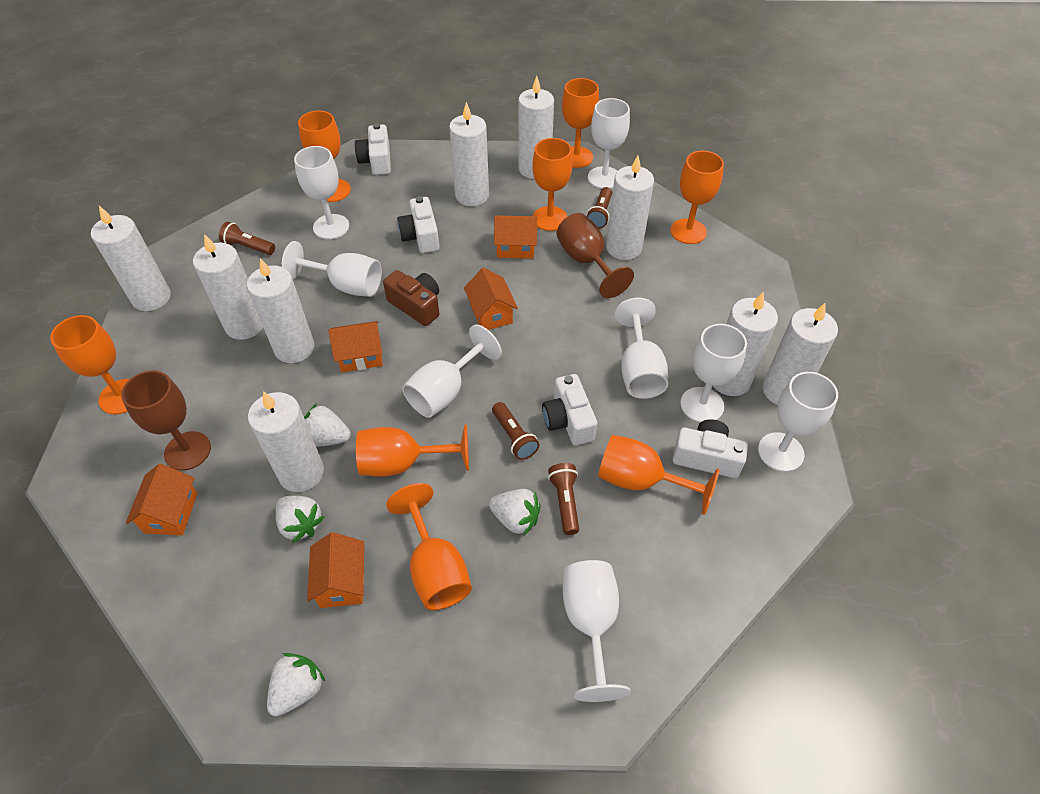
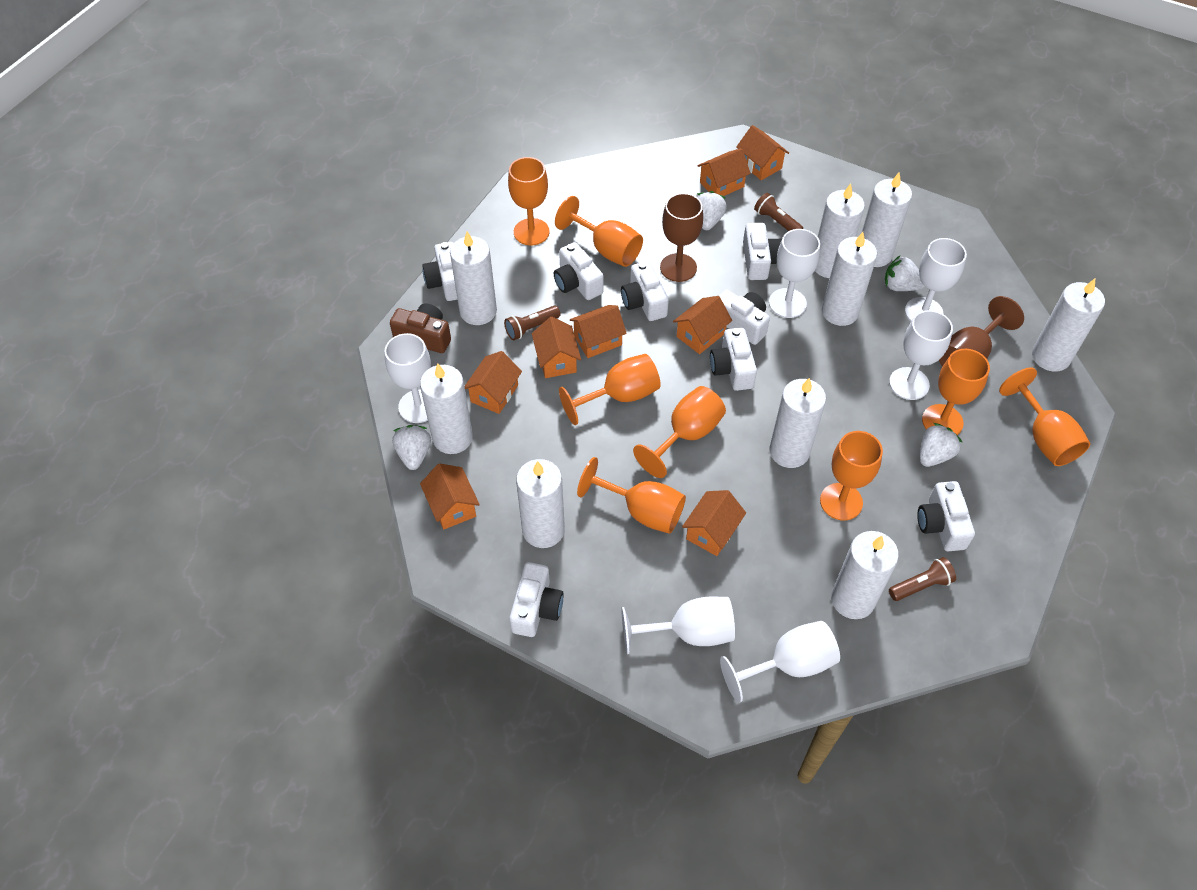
brown flashlight: 4 -> 3
orange house: 5 -> 8
white camera: 4 -> 8
white goblet: 8 -> 6

